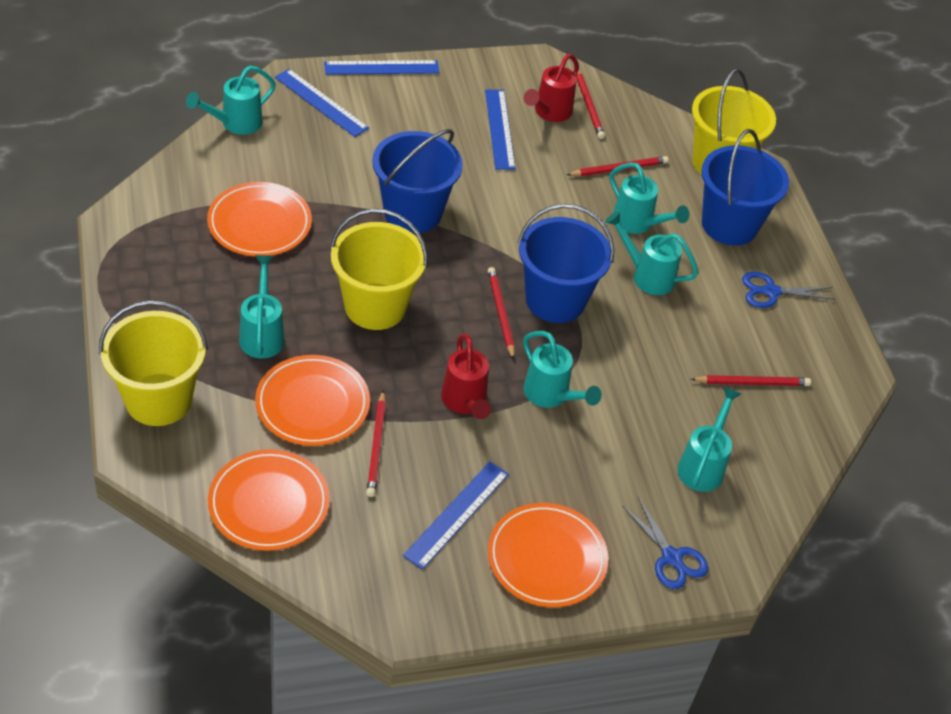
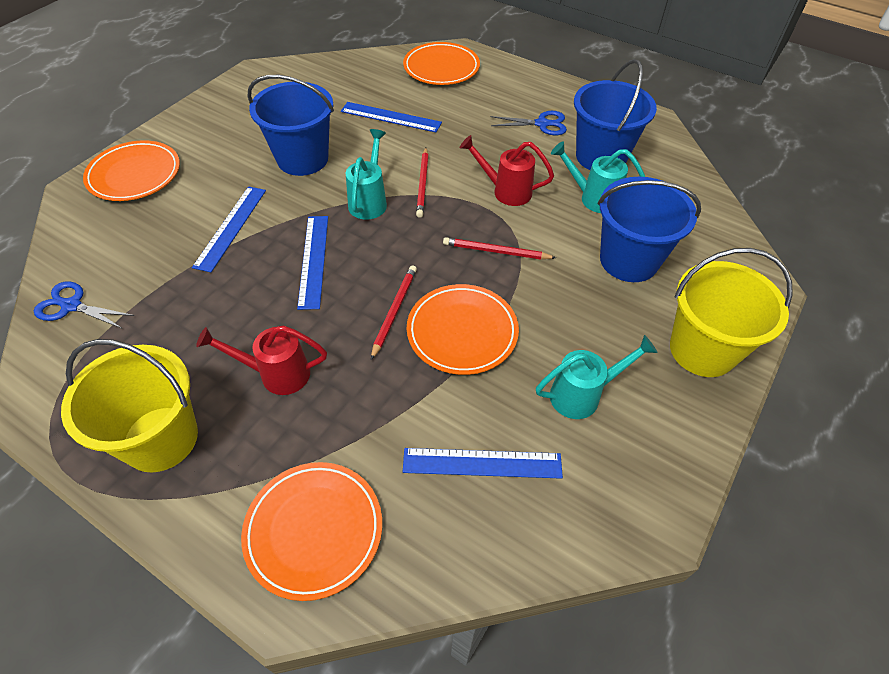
red pencil: 5 -> 3
turquoise watering can: 6 -> 3
yellow bucket: 3 -> 2

